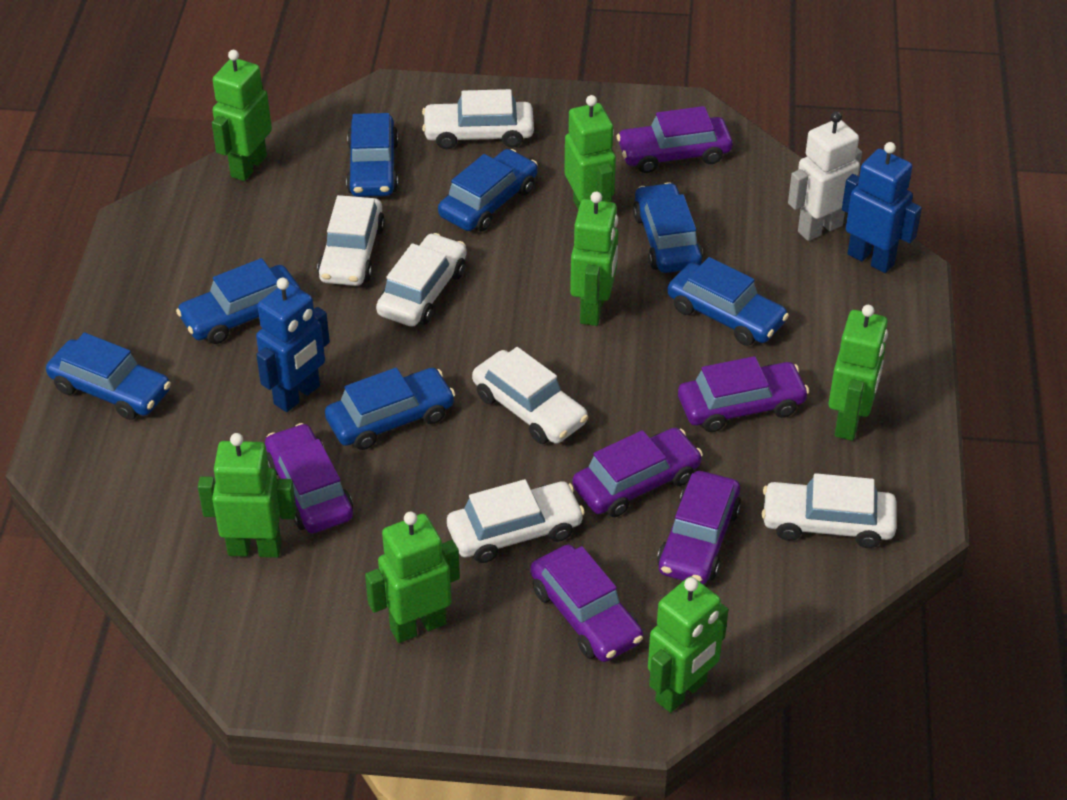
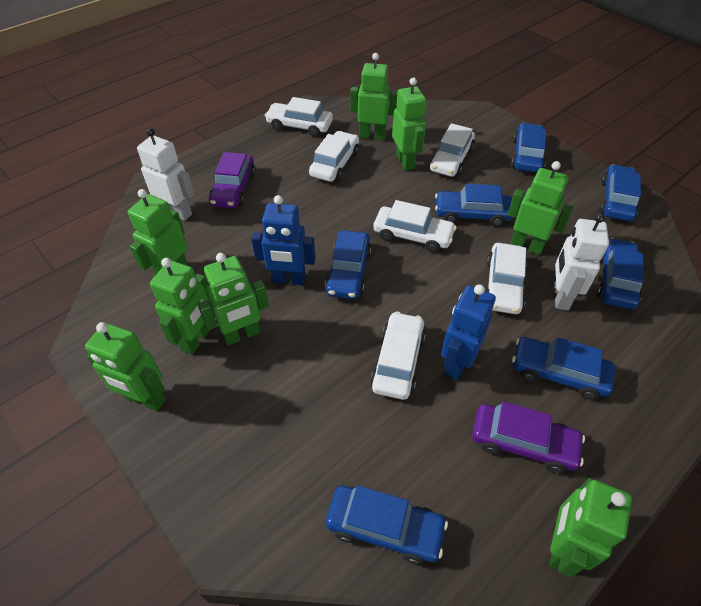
green robot: 7 -> 8
purple car: 6 -> 2
white robot: 1 -> 2

